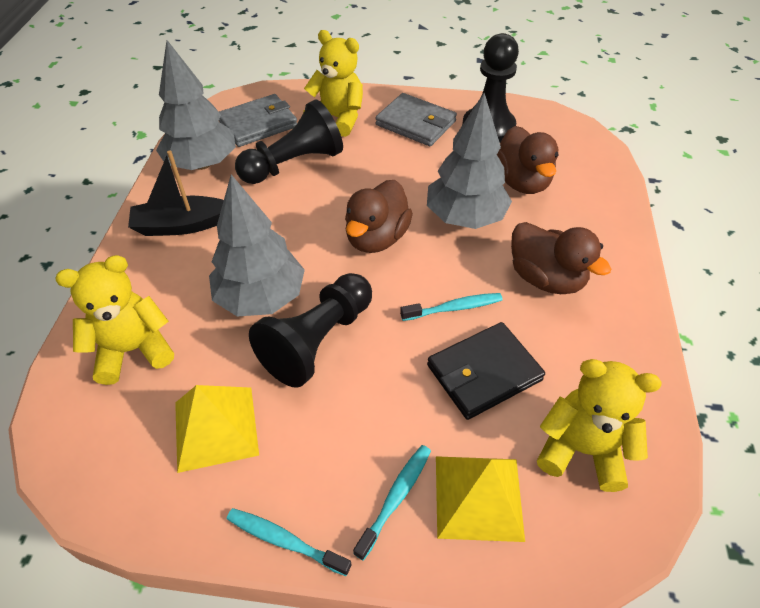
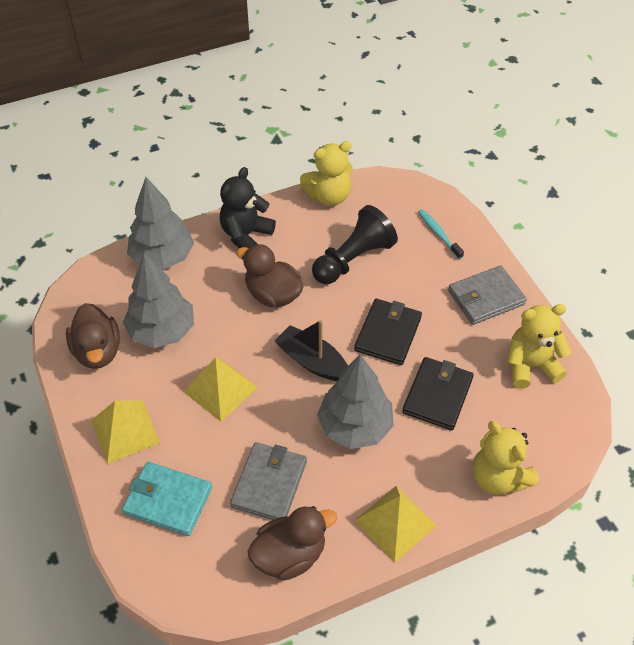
black pawn: 3 -> 1
black teddy bear: 0 -> 1
black wallet: 1 -> 2
turquoise toothbrush: 3 -> 1
turquoise wallet: 0 -> 1
yellow pyramid: 2 -> 3

